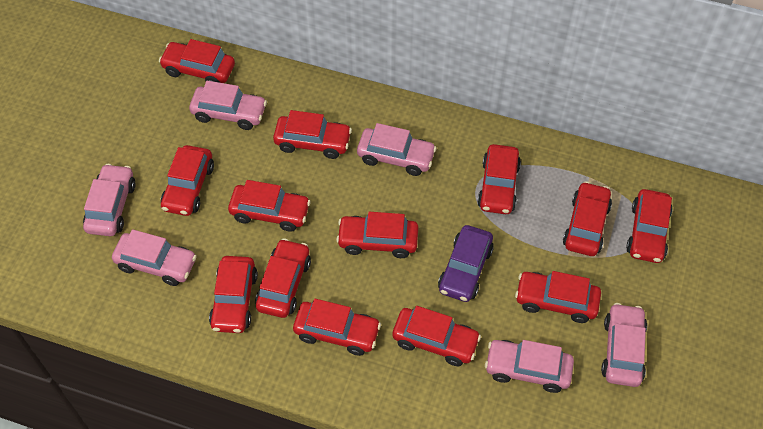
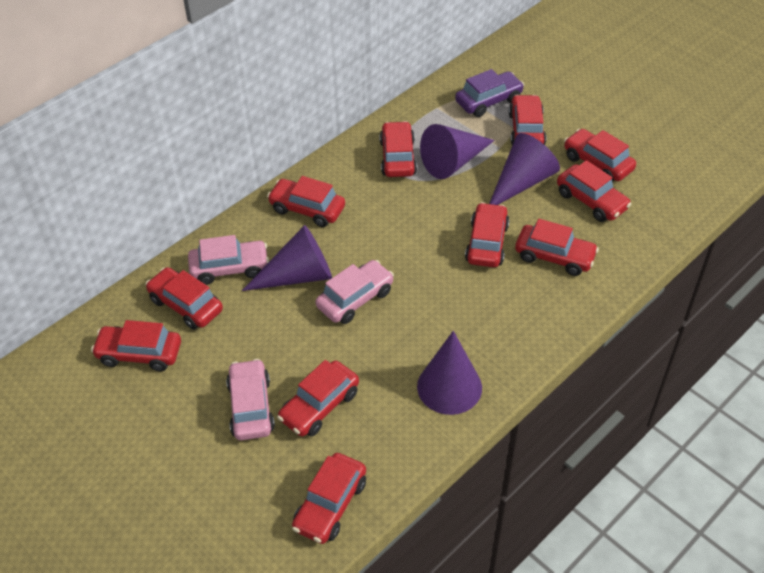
pink car: 6 -> 3
purple cone: 0 -> 4
red car: 13 -> 11

